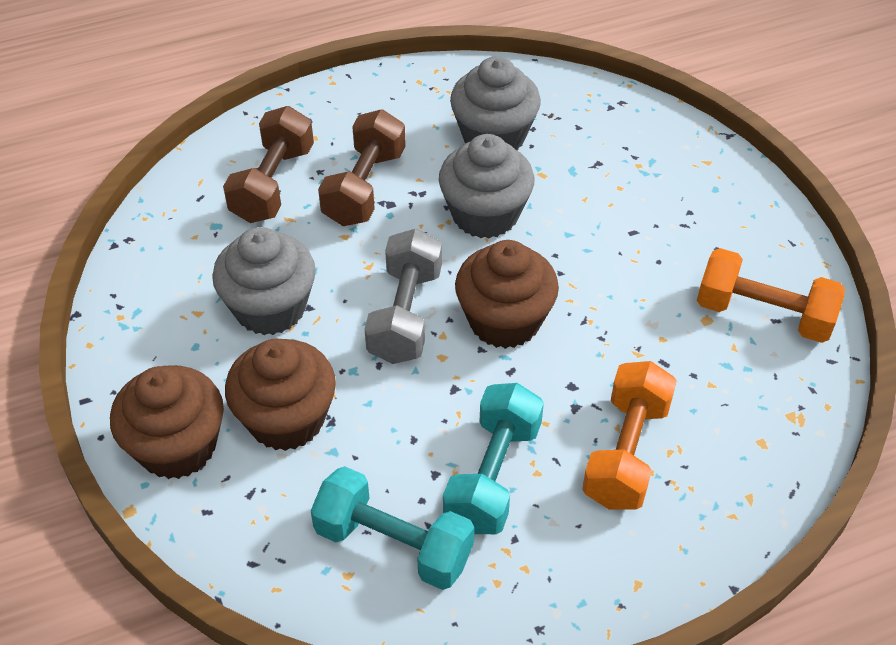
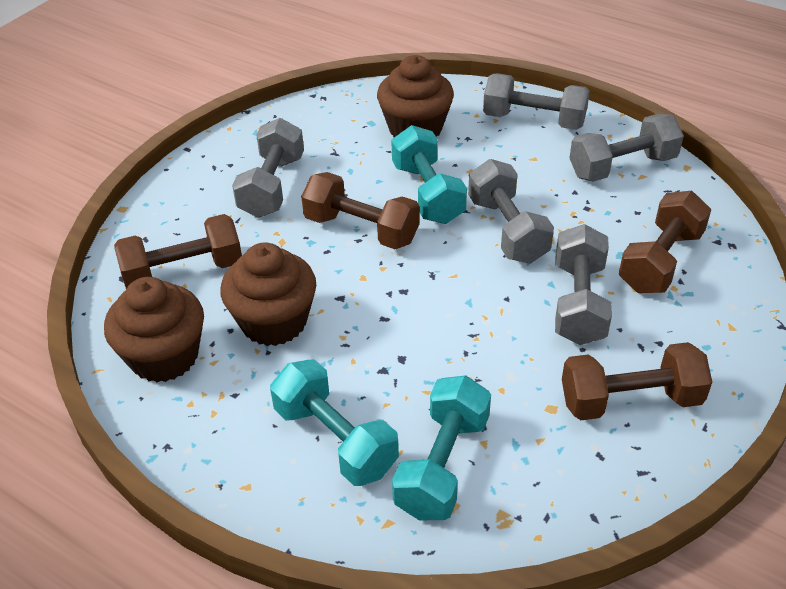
brown dumbbell: 2 -> 4
grey cupcake: 3 -> 0
grey dumbbell: 1 -> 5
orange dumbbell: 2 -> 0
turquoise dumbbell: 2 -> 3

